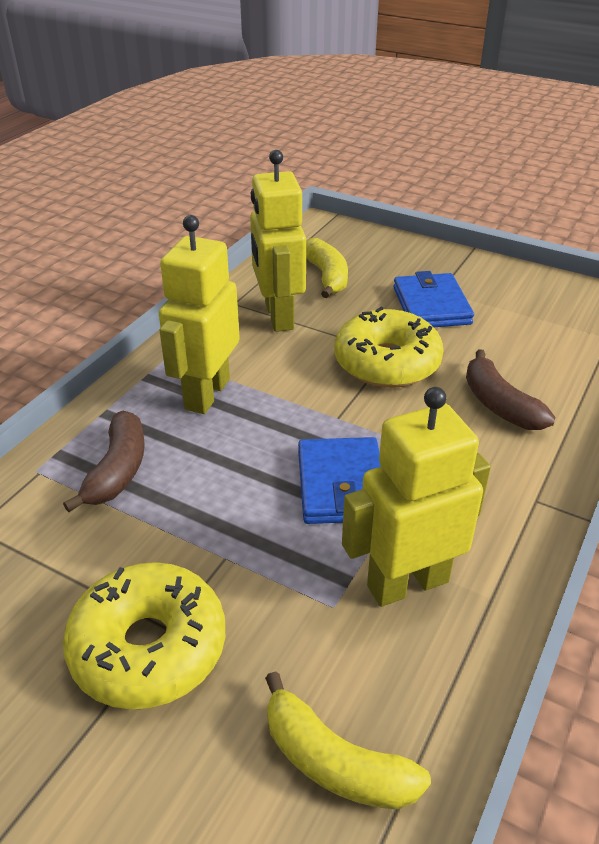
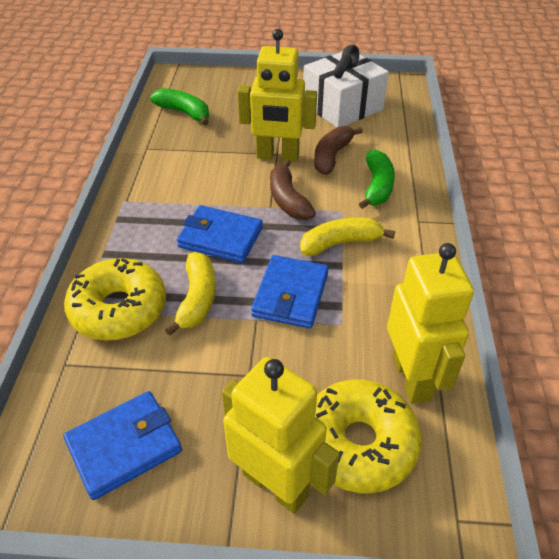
blue wallet: 2 -> 3
green banana: 0 -> 2
white gift: 0 -> 1

